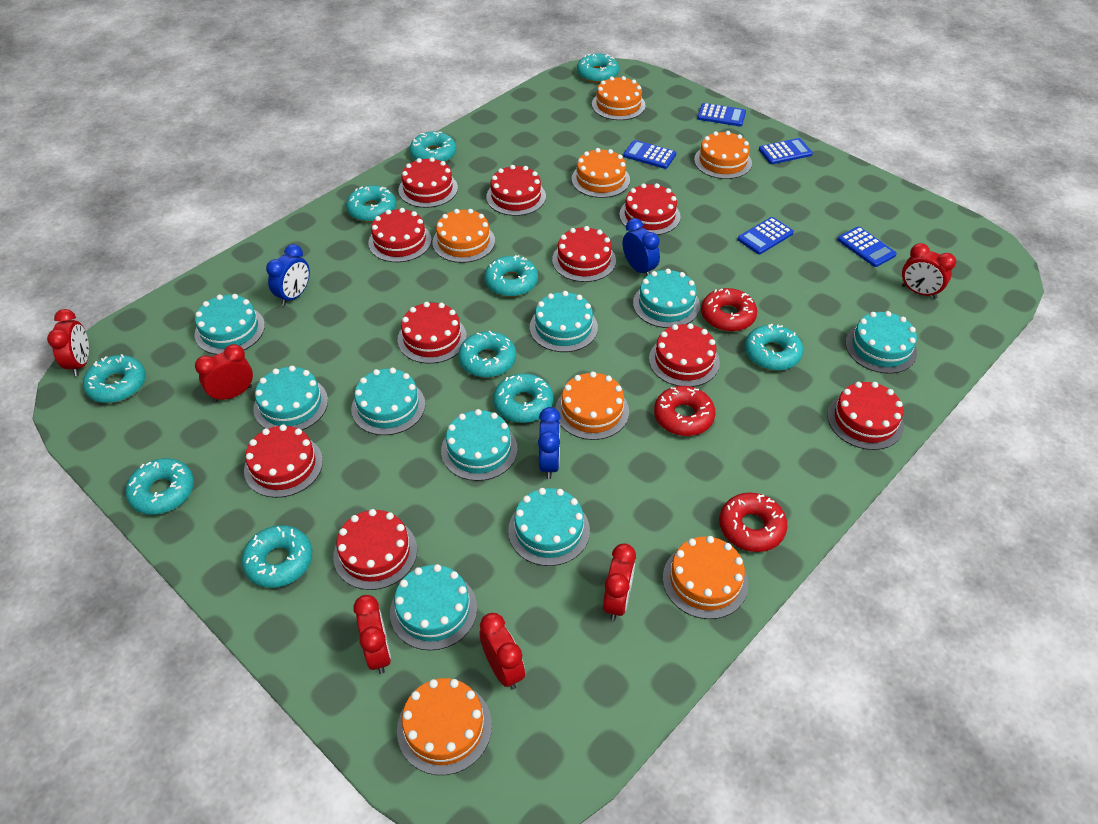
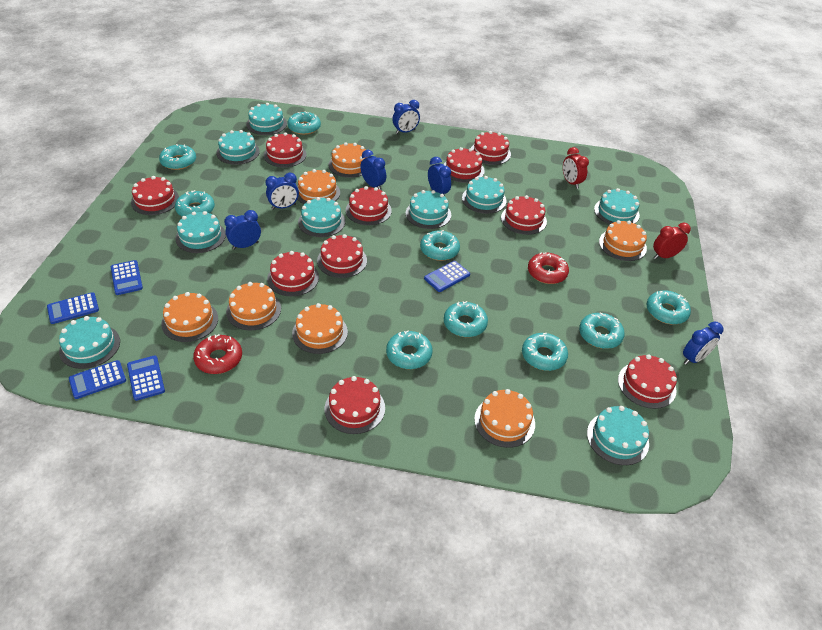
blue clock: 3 -> 6
red clock: 6 -> 2
red donut: 3 -> 2
turquoise donut: 10 -> 9

